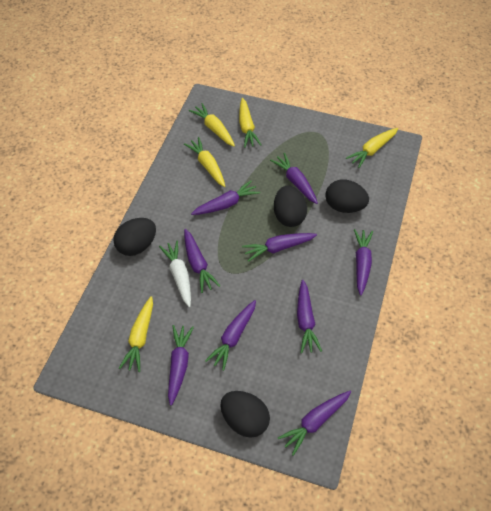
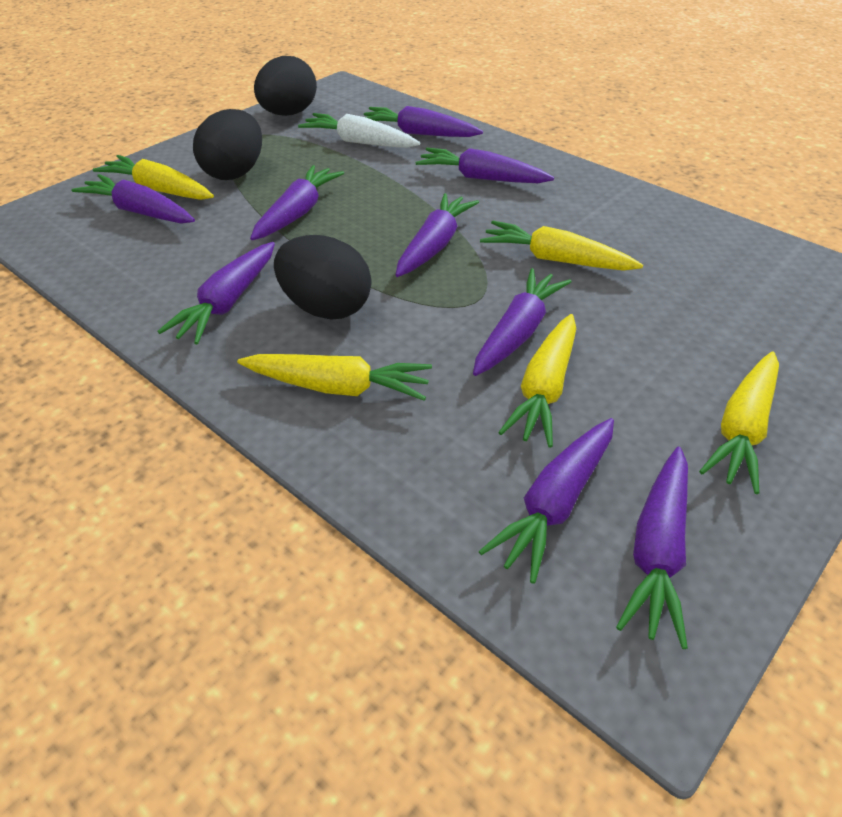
black egg: 4 -> 3

